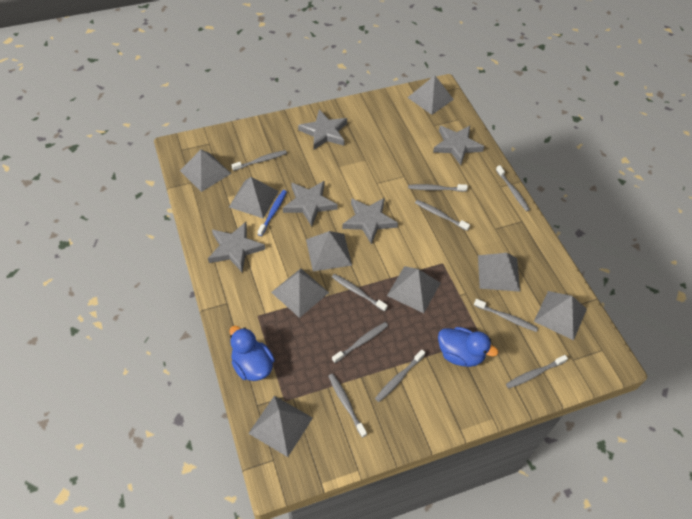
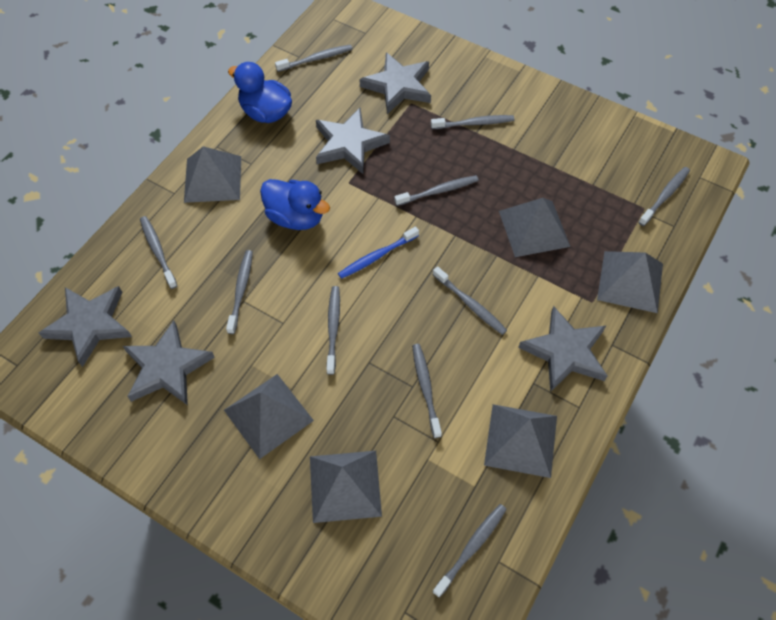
grey pyramid: 9 -> 6

